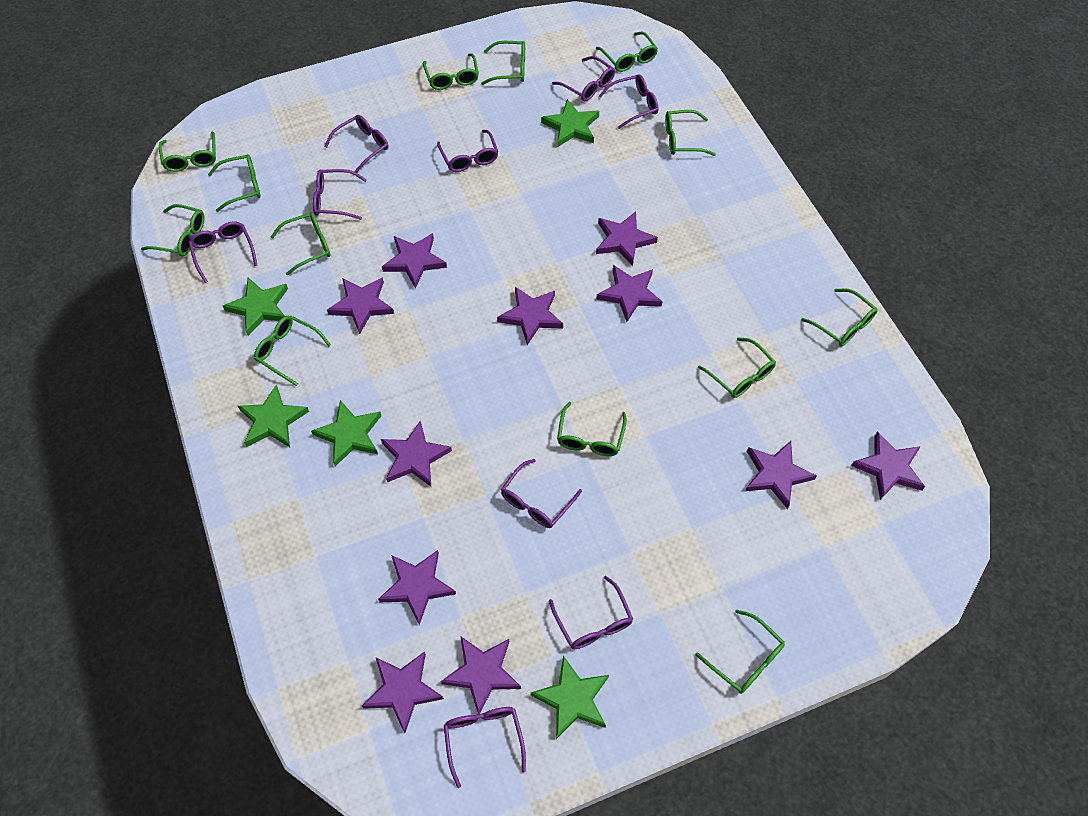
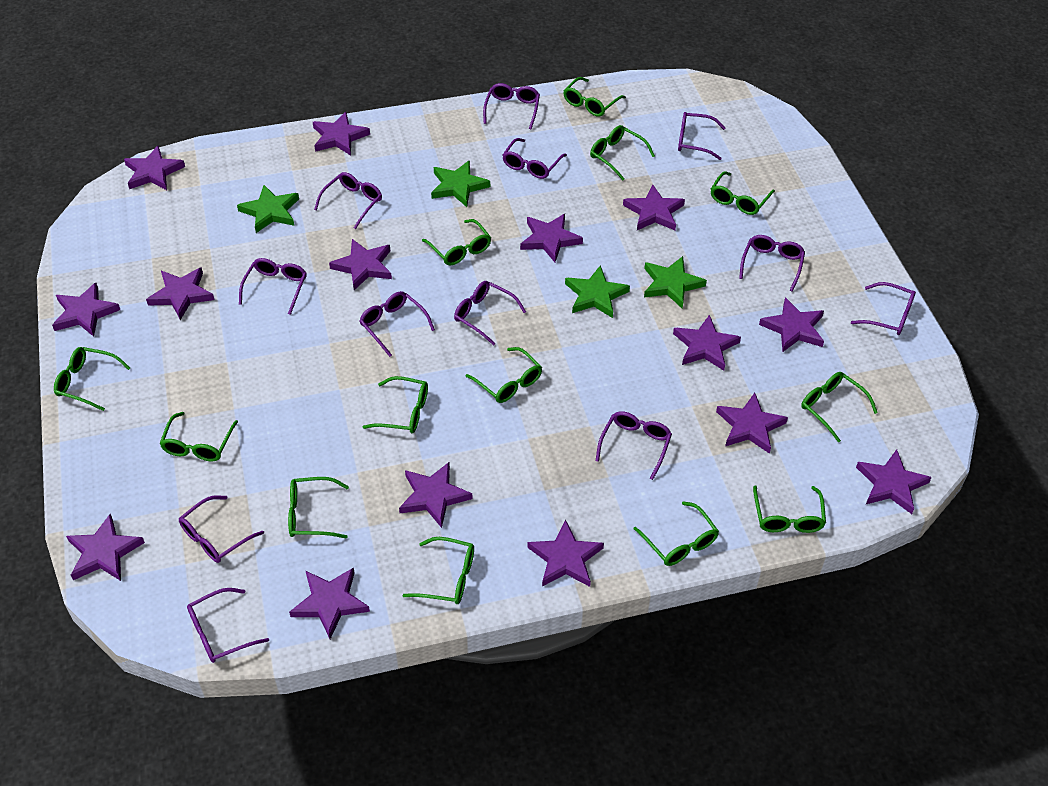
green star: 5 -> 4
purple glasses: 9 -> 12
purple star: 11 -> 15

